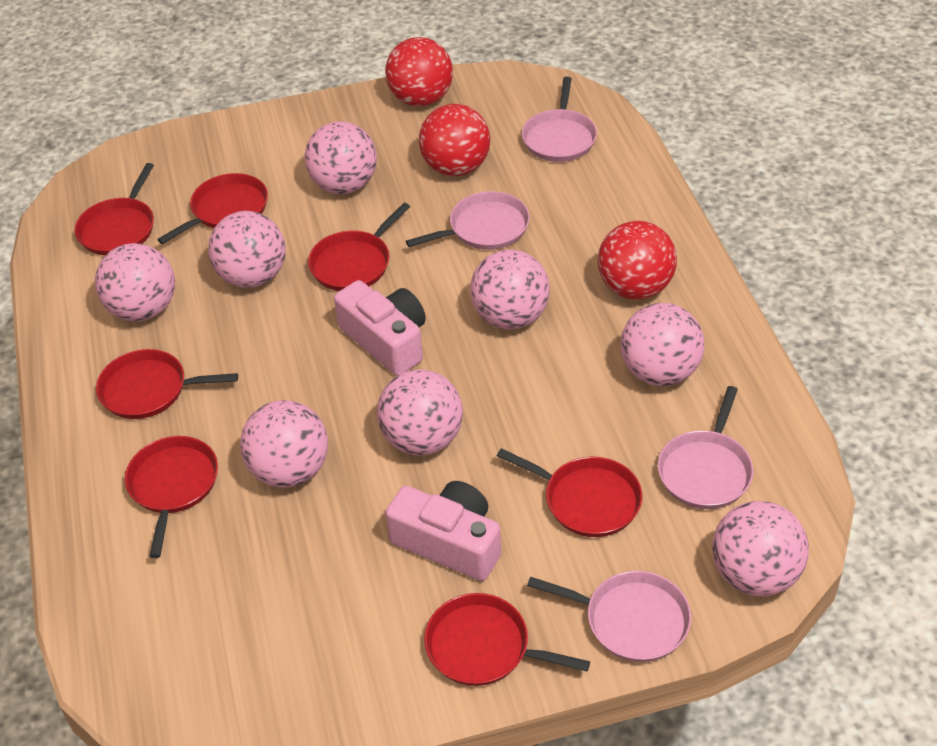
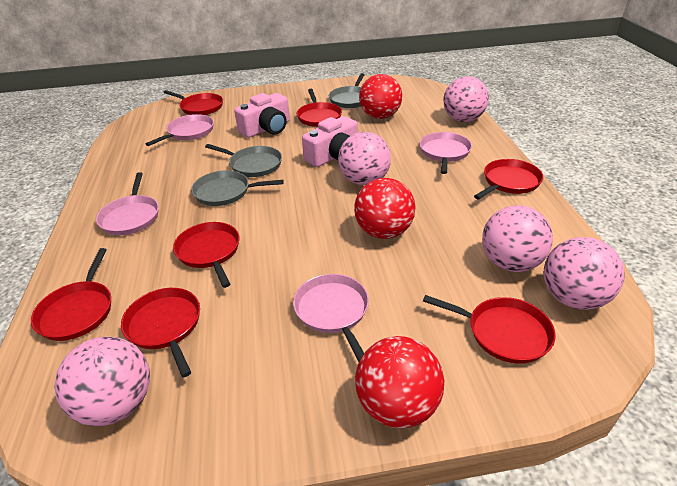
grey pan: 0 -> 3
pink ball: 8 -> 5

